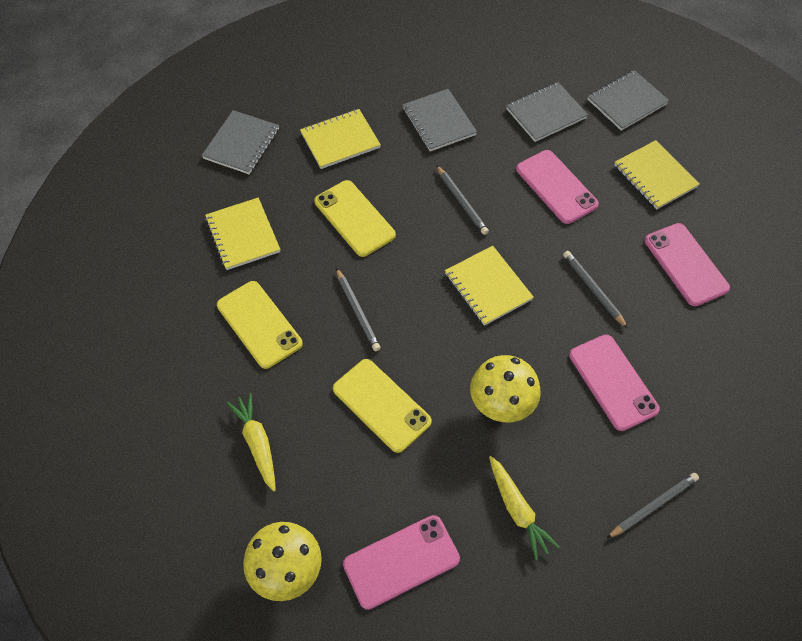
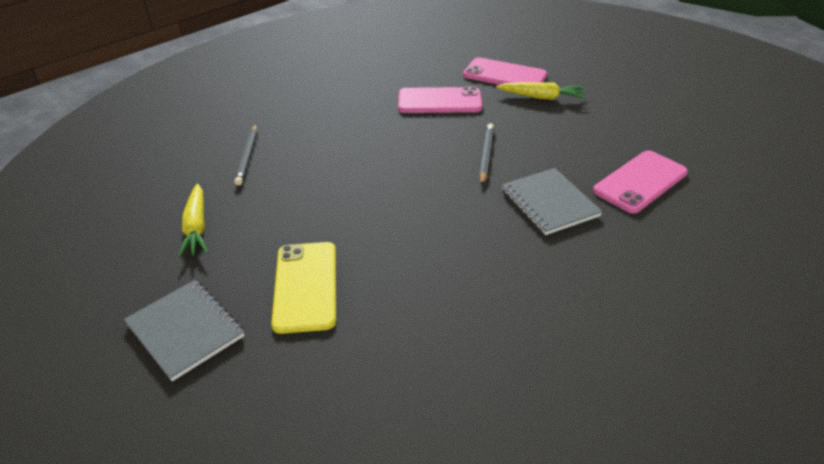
grey notebook: 4 -> 2
grey pencil: 4 -> 2
pink phone: 4 -> 3
yellow mushroom: 2 -> 0
yellow notebook: 4 -> 0
yellow phone: 3 -> 1

